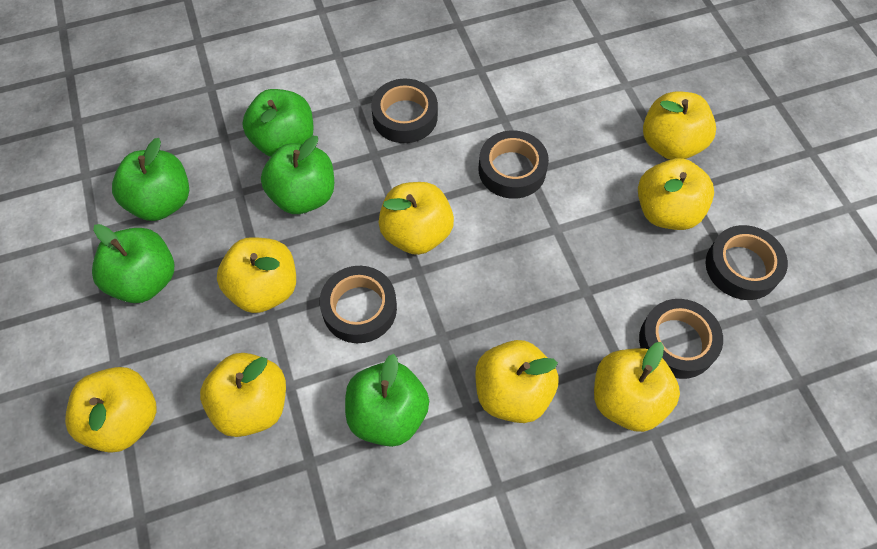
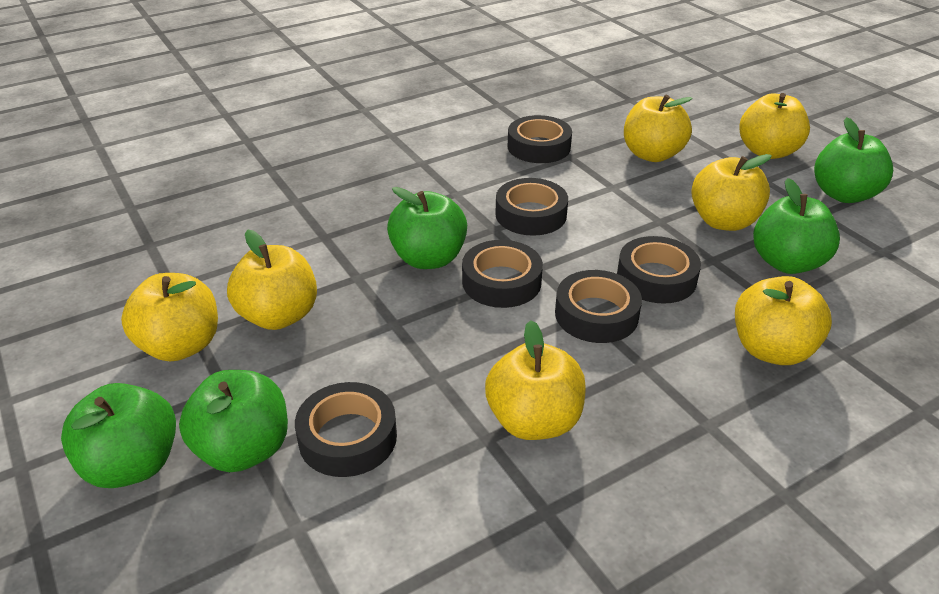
black tape: 5 -> 6
yellow apple: 8 -> 7

